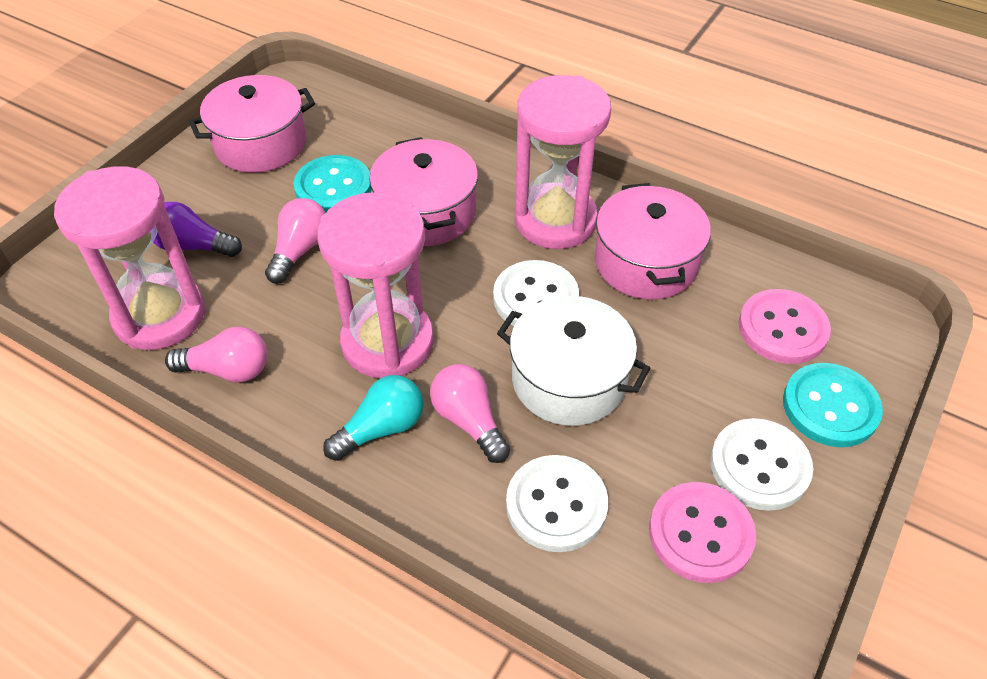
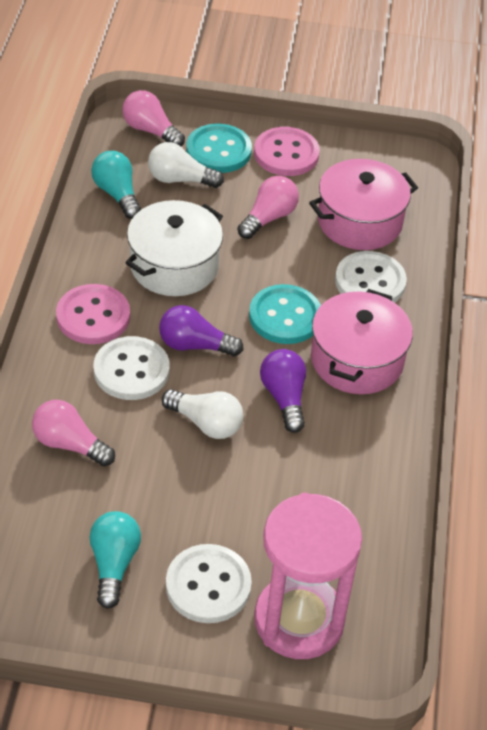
pink hourglass: 3 -> 1
pink pot: 3 -> 2
purple light bulb: 1 -> 2
turquoise light bulb: 1 -> 2
white light bulb: 0 -> 2

